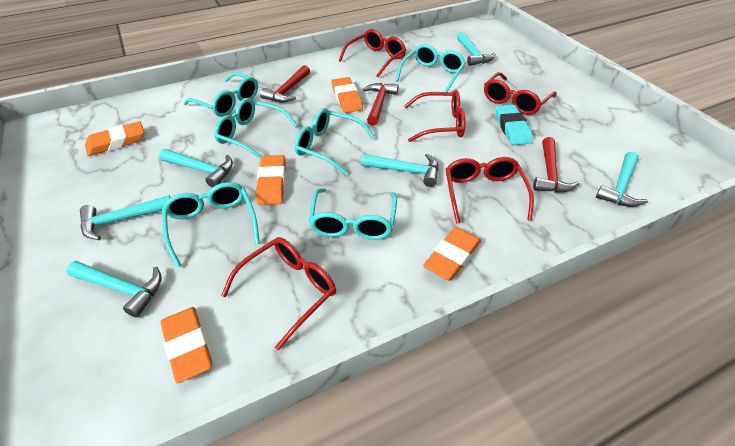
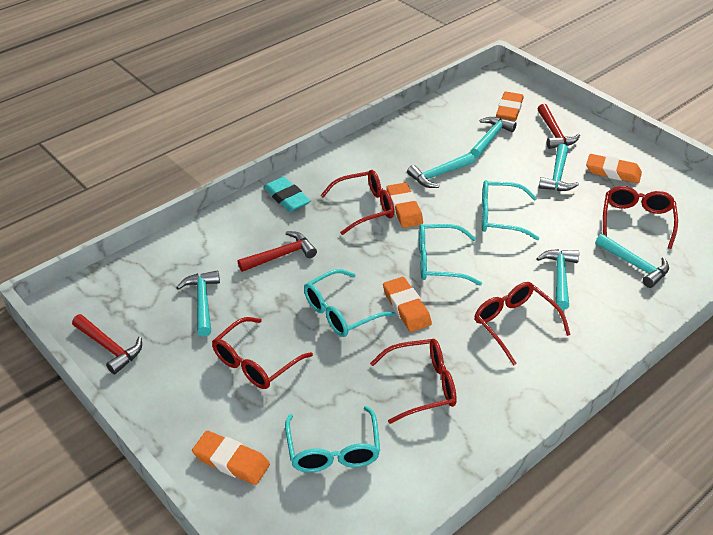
turquoise glasses: 6 -> 4

